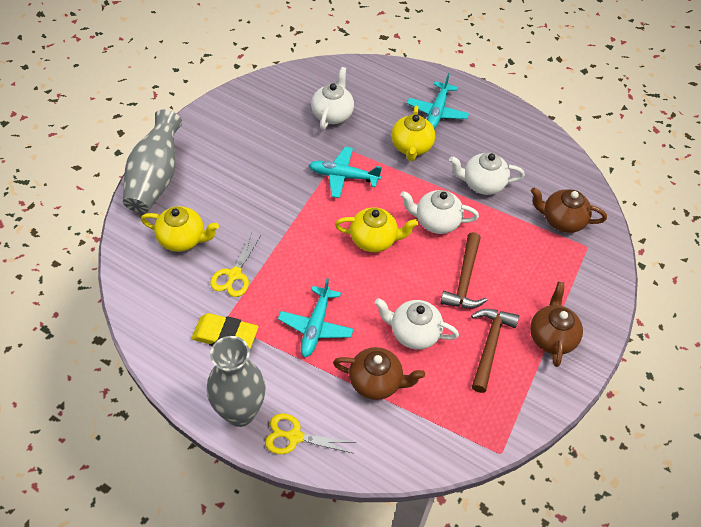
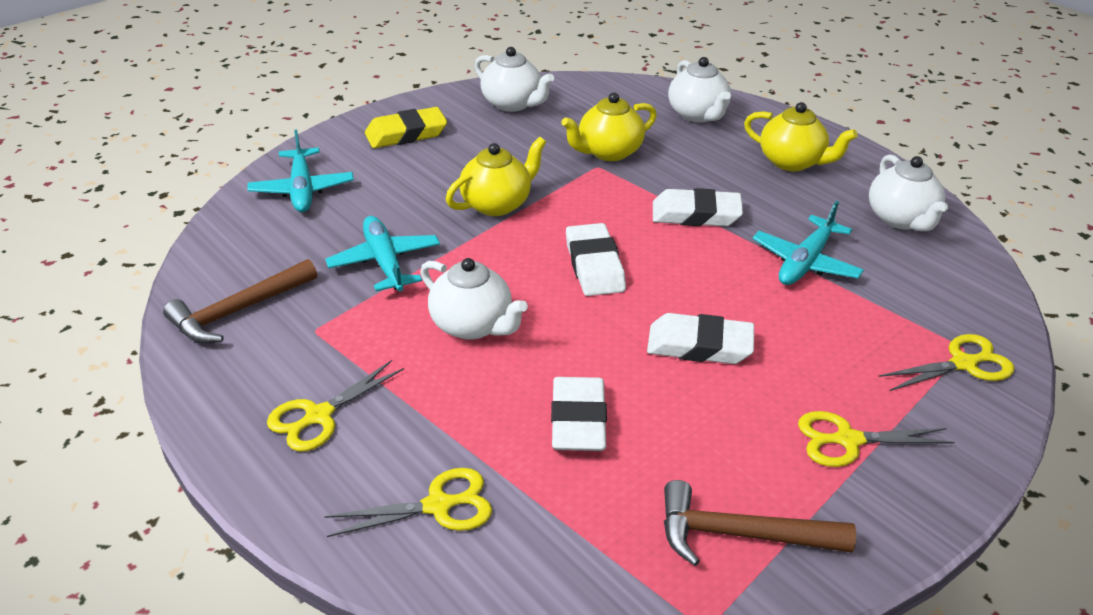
brown teapot: 3 -> 0
grey vase: 2 -> 0
white eraser: 0 -> 4
yellow scissors: 2 -> 4

